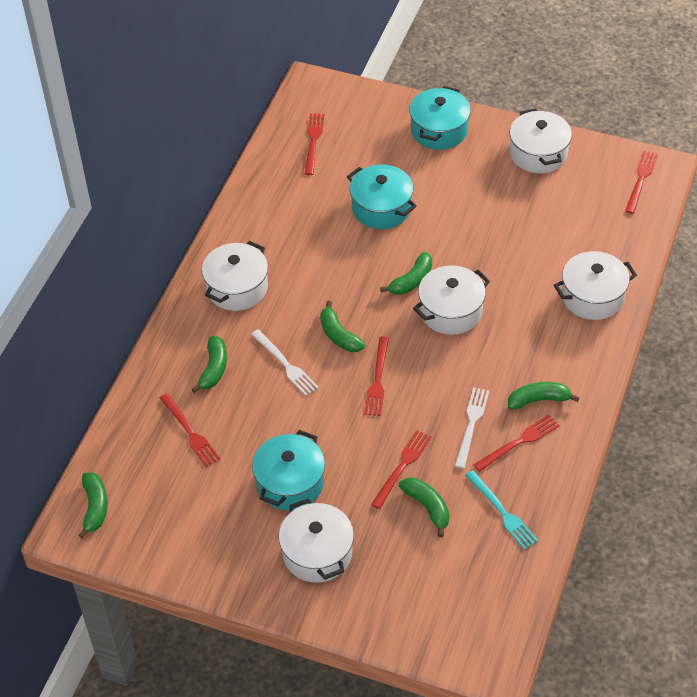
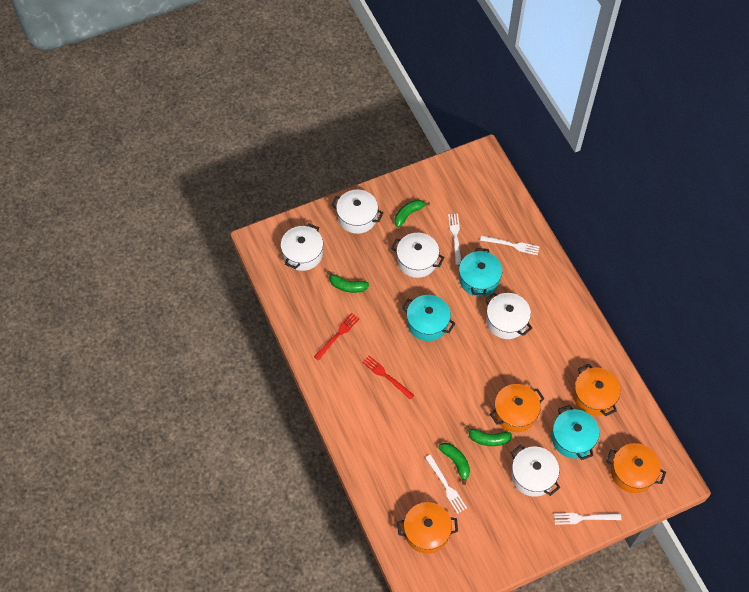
green banana: 6 -> 4
orange pot: 0 -> 4
red fork: 6 -> 2
turquoise fork: 1 -> 0
white fork: 2 -> 4

